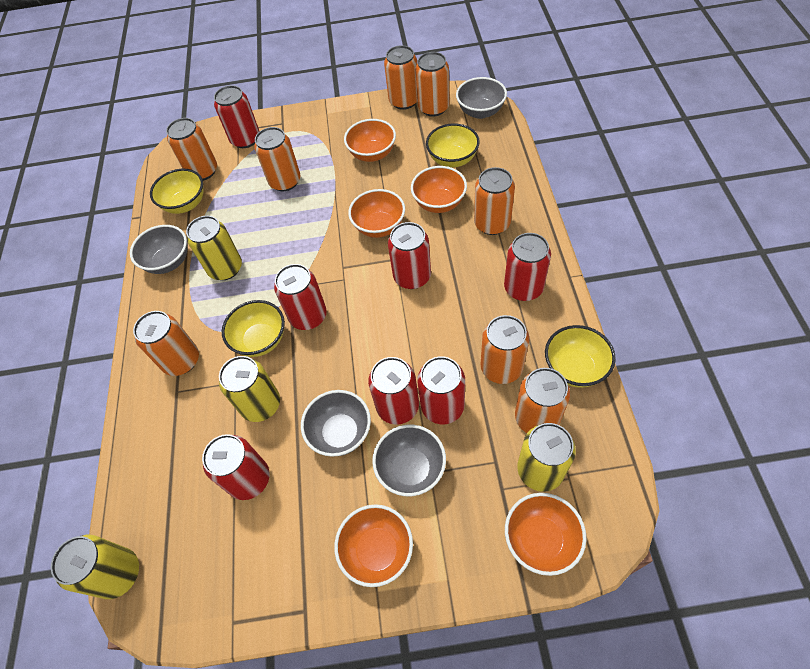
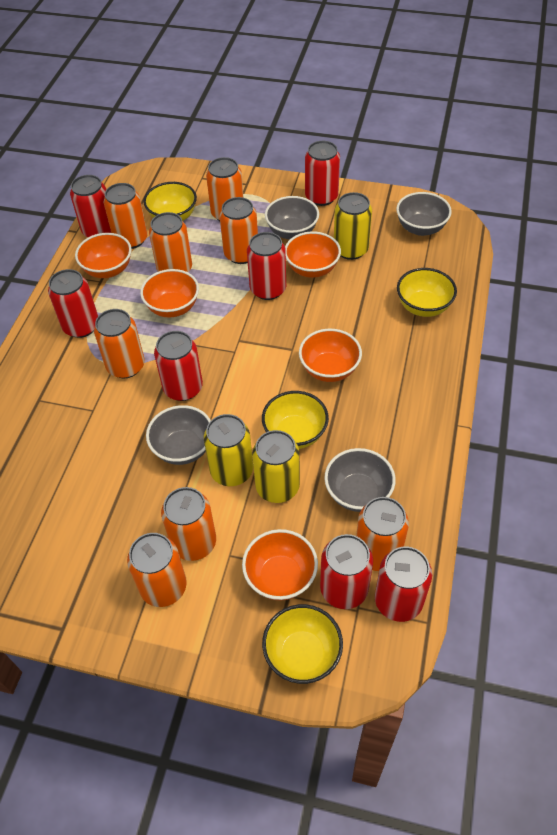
yellow can: 4 -> 3

